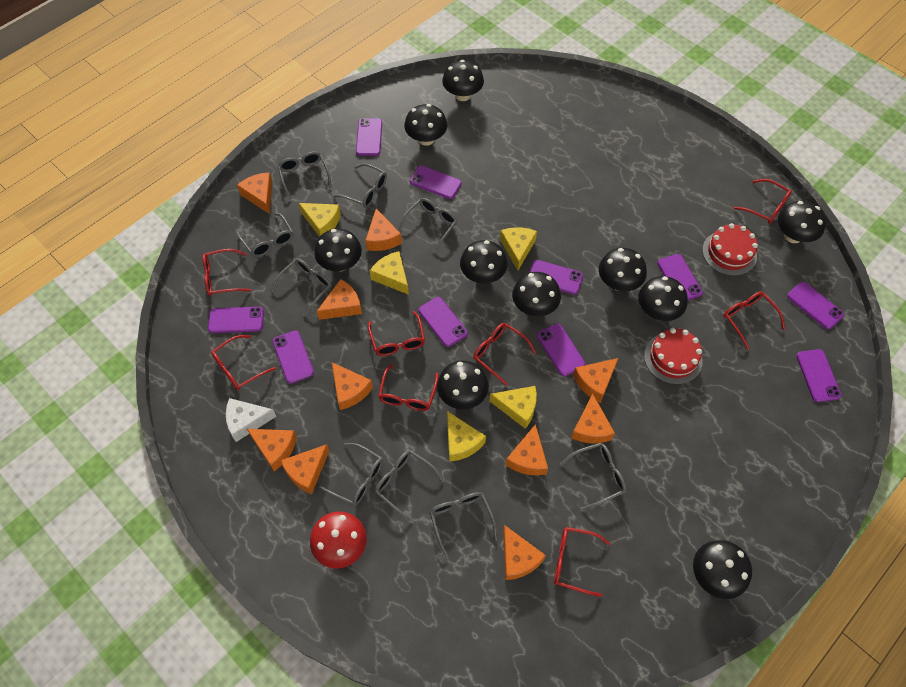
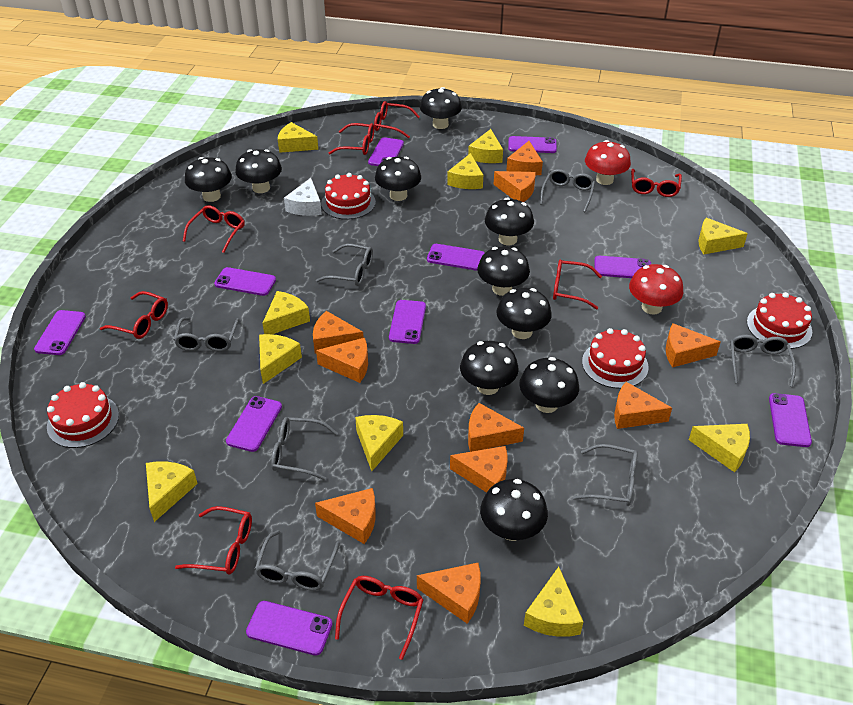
grey glasses: 9 -> 7
red cake: 2 -> 4
red mushroom: 1 -> 2
yellow cheese: 5 -> 10

